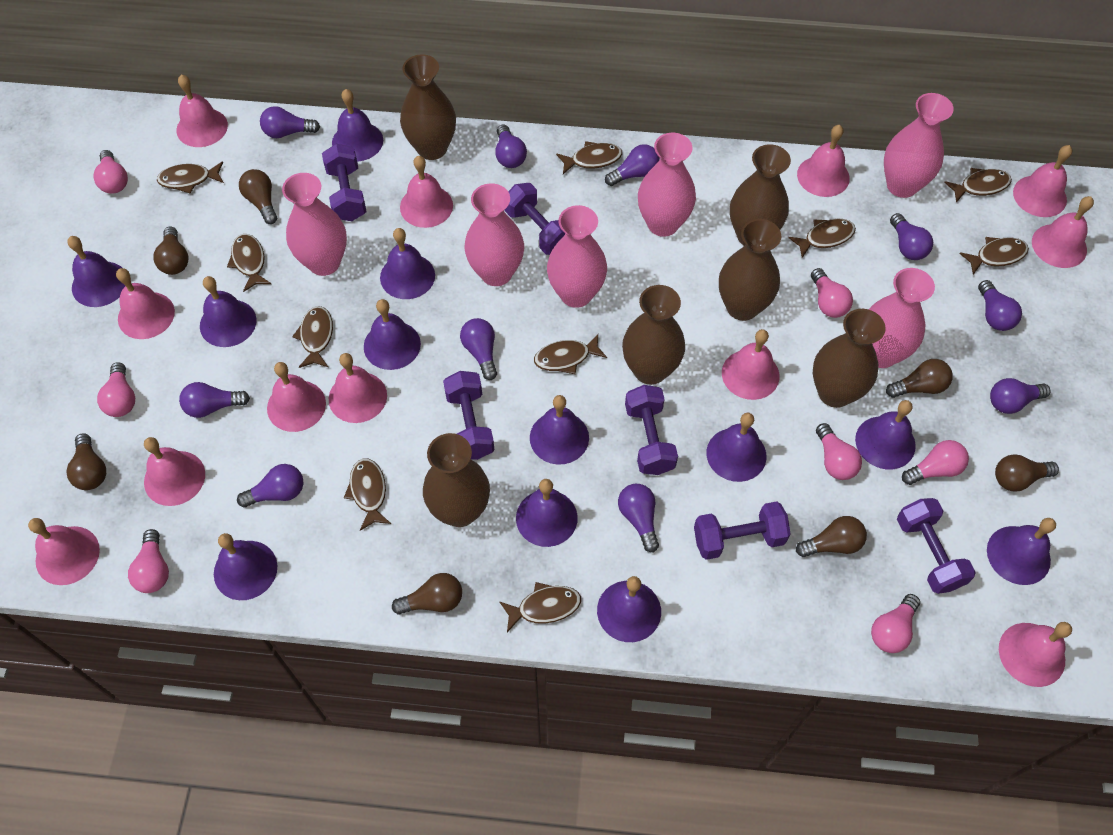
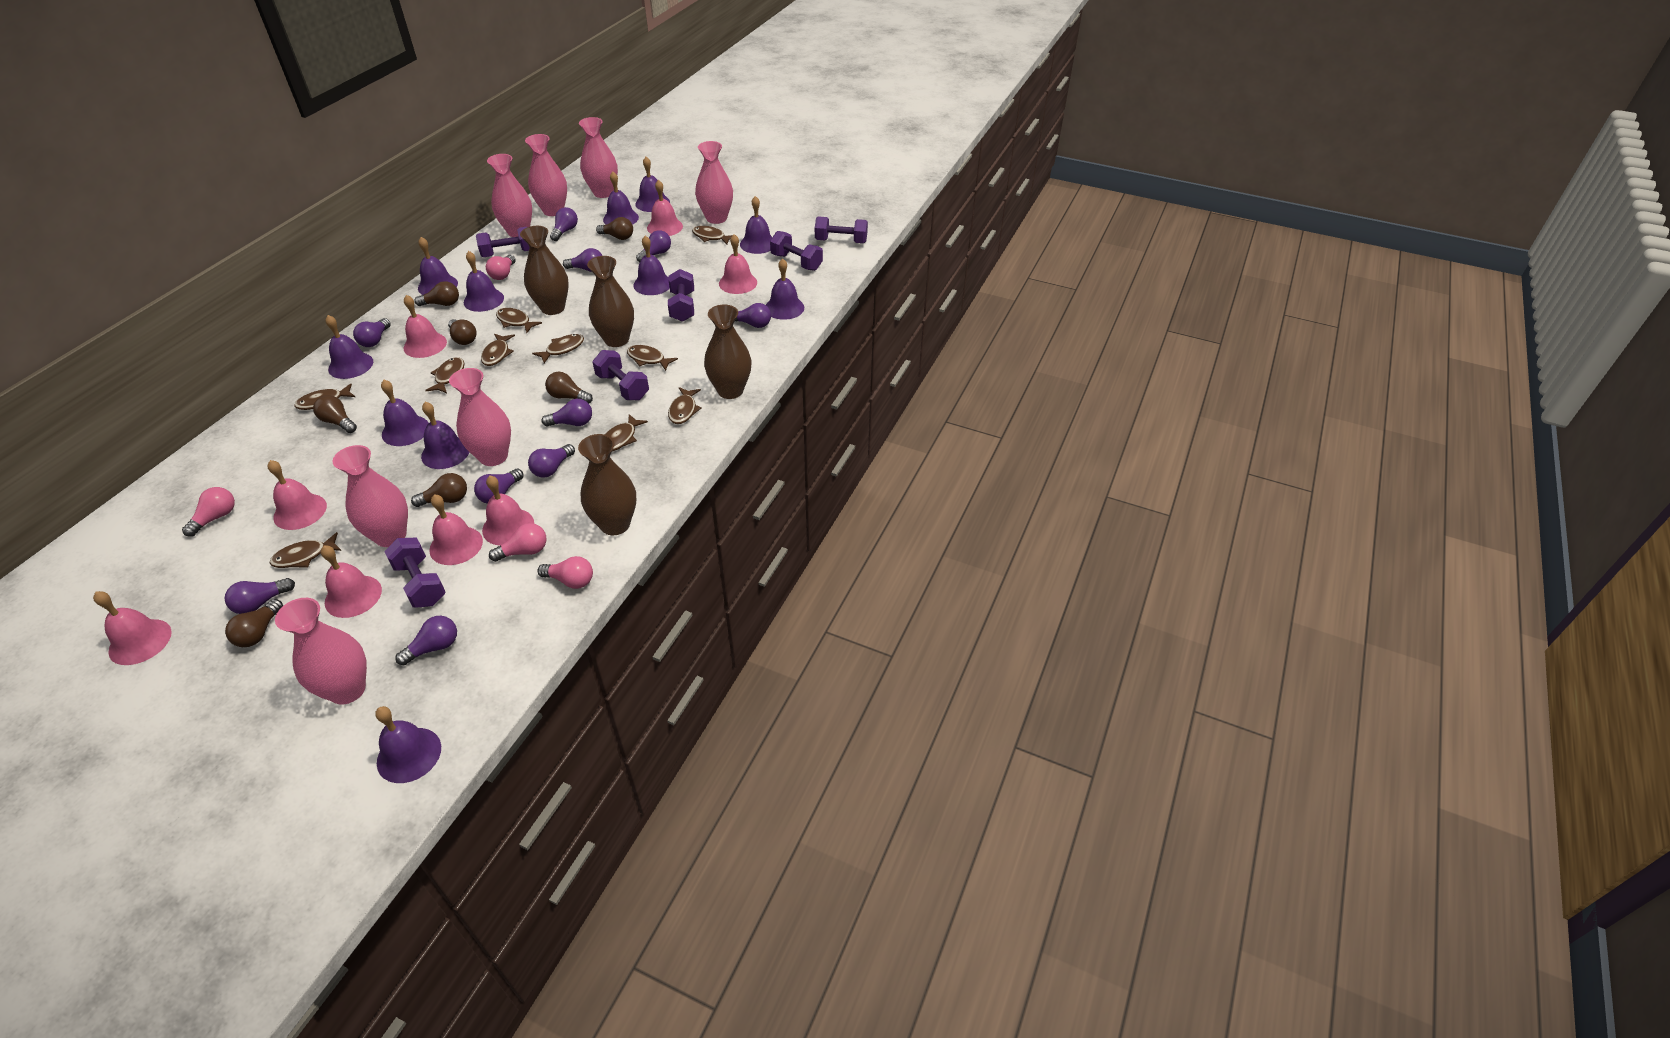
brown vase: 6 -> 4
pink bell: 12 -> 8
pink light bulb: 7 -> 4
pink vase: 6 -> 7
purple bell: 12 -> 11

